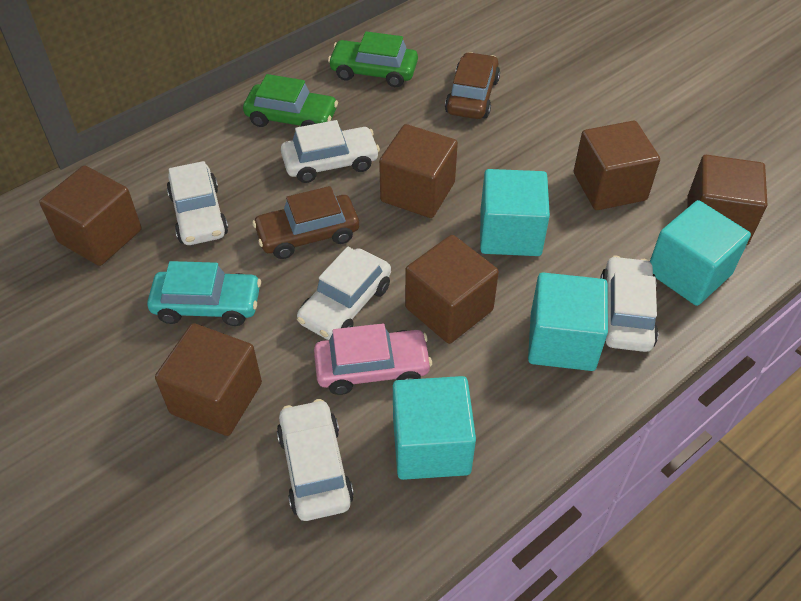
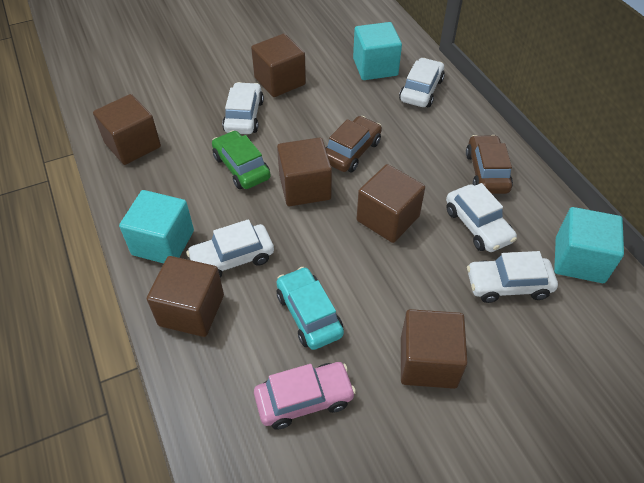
green car: 2 -> 1
turquoise cube: 4 -> 3

